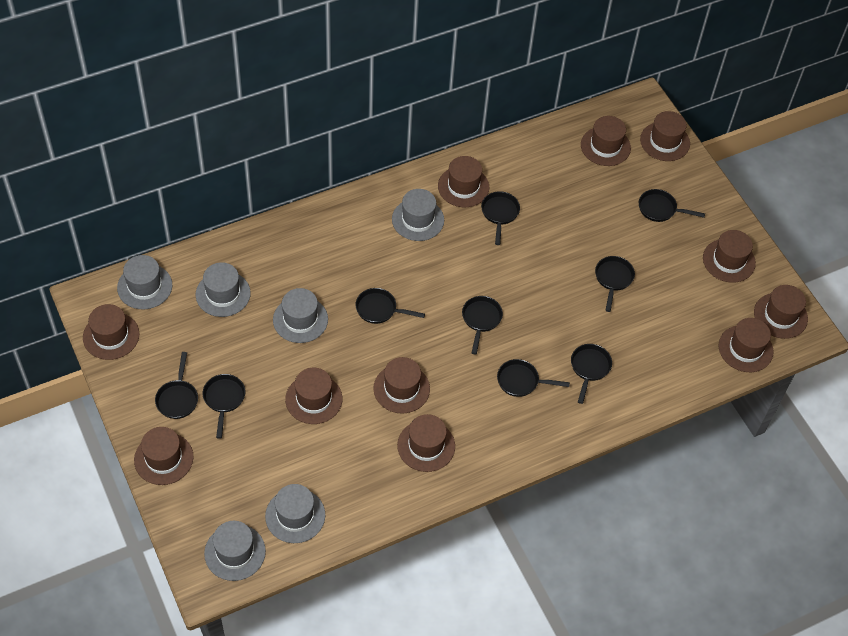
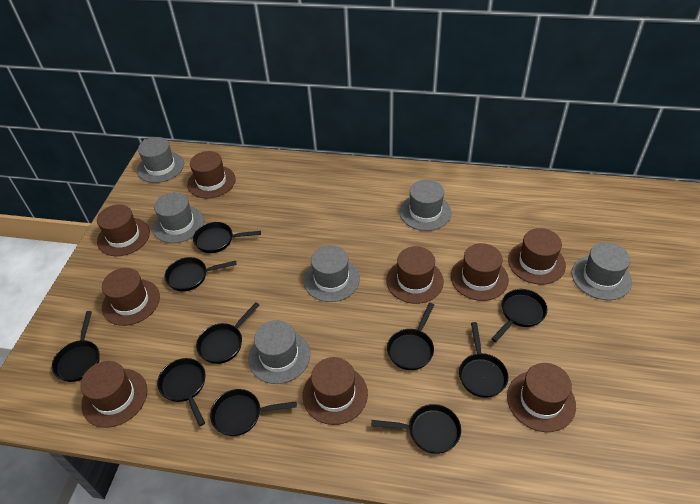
black pan: 9 -> 10
brown hat: 11 -> 9

